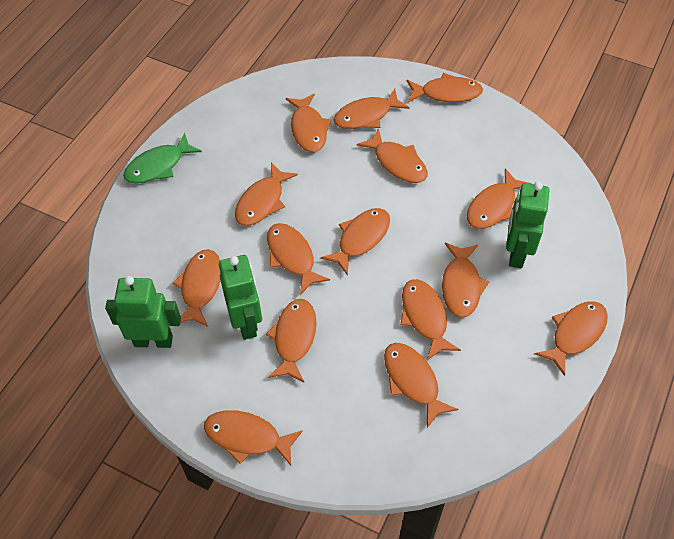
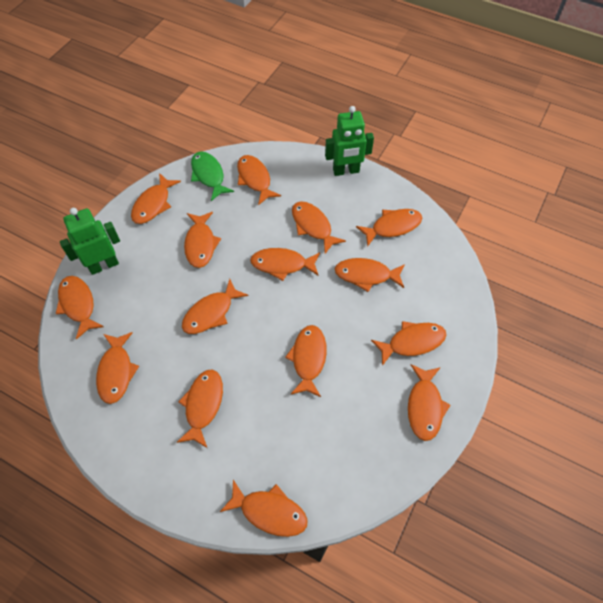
green robot: 3 -> 2

